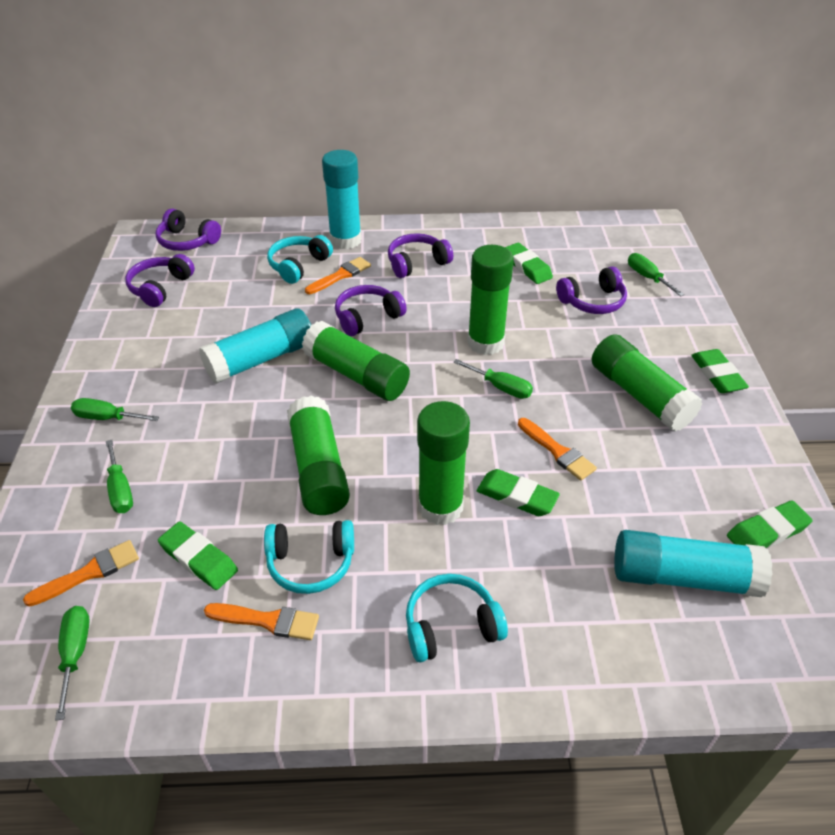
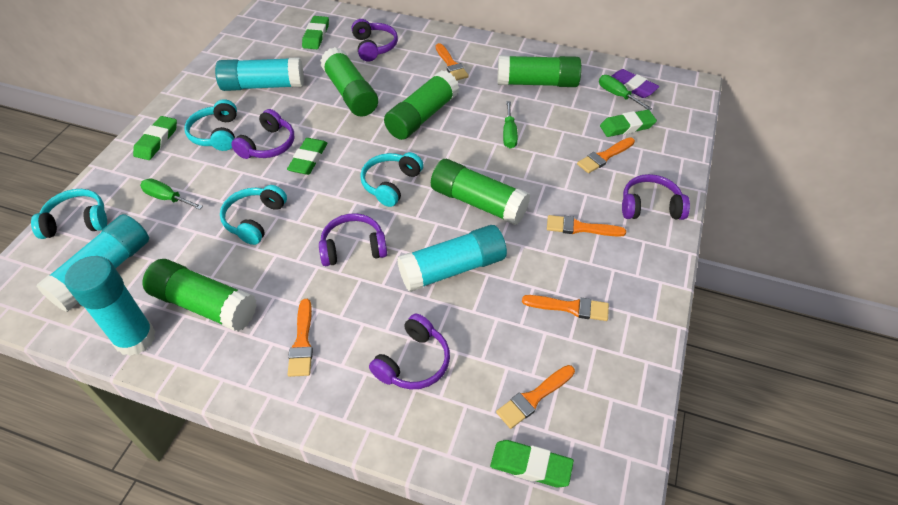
green screwdriver: 5 -> 3
orange brush: 4 -> 6
purple eraser: 0 -> 1
turquoise glue stick: 3 -> 4
turquoise headphones: 3 -> 4

